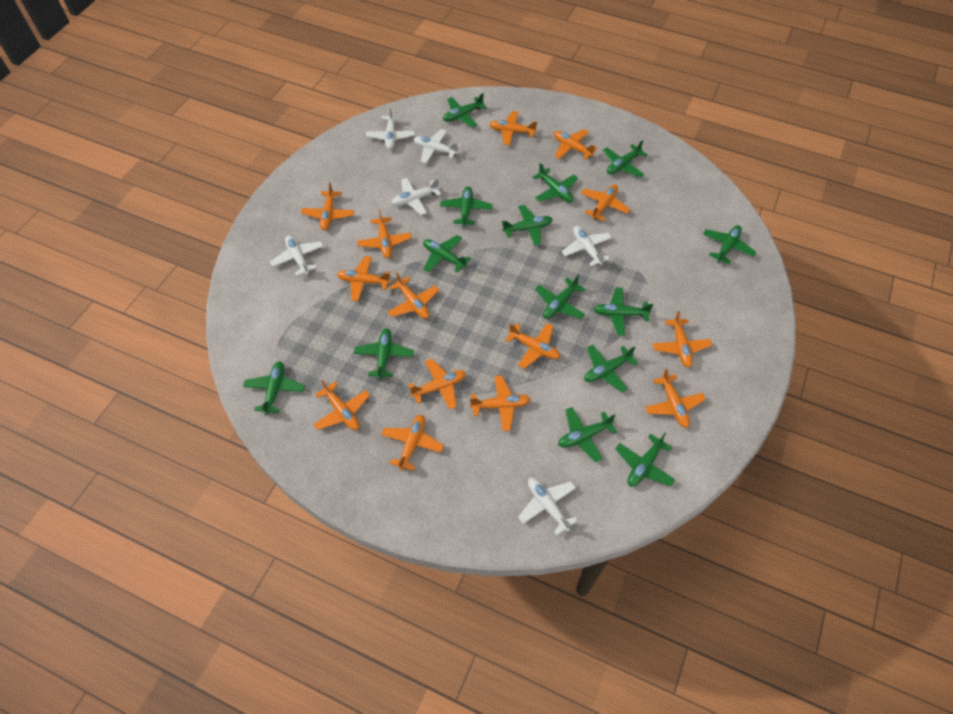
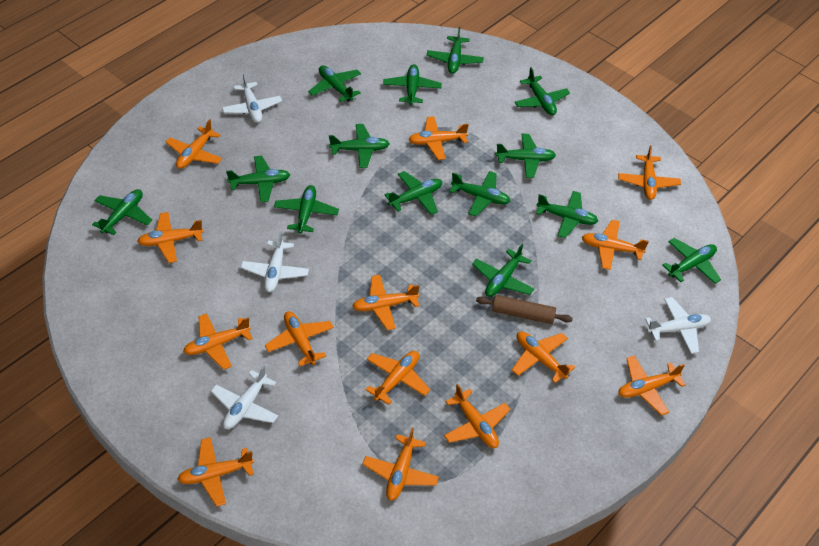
brown rolling pin: 0 -> 1
white plane: 6 -> 4

